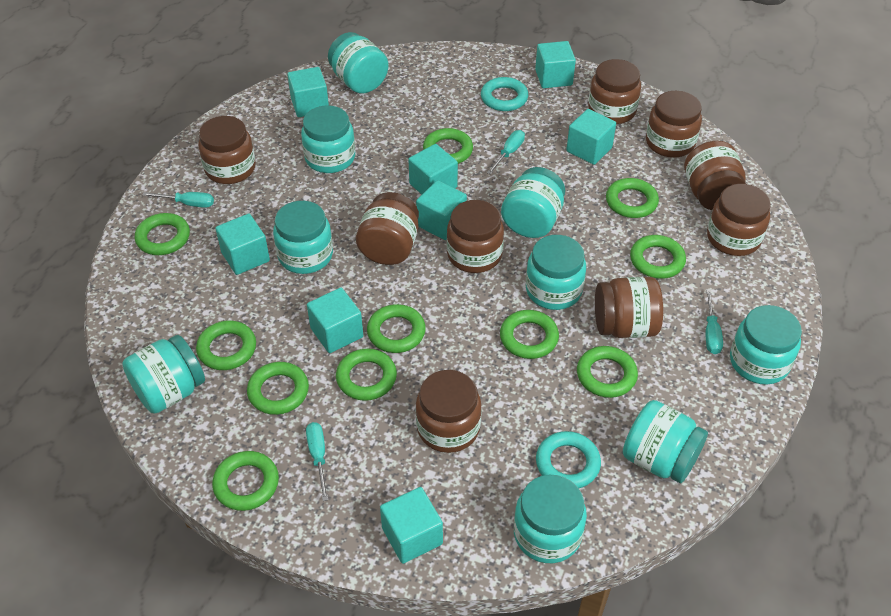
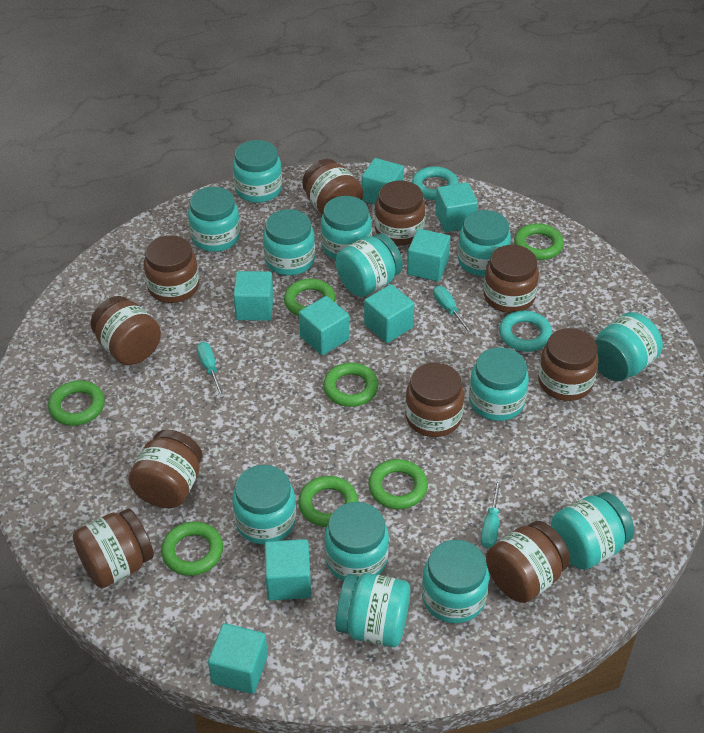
brown jar: 9 -> 10
green ring: 11 -> 7
turquoise jar: 9 -> 13
turquoise screwdriver: 4 -> 3

